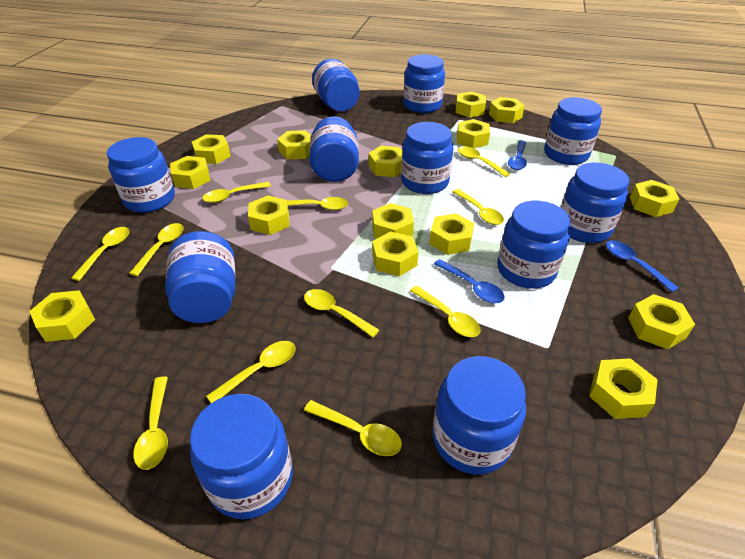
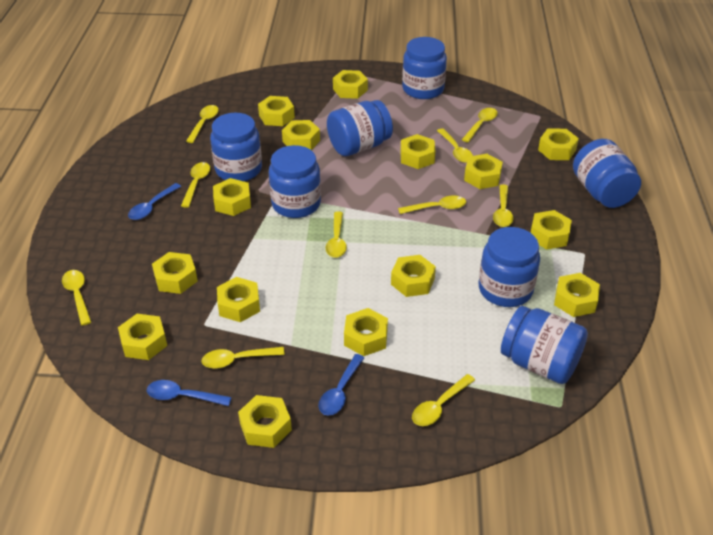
blue jar: 11 -> 7
yellow spoon: 11 -> 10

